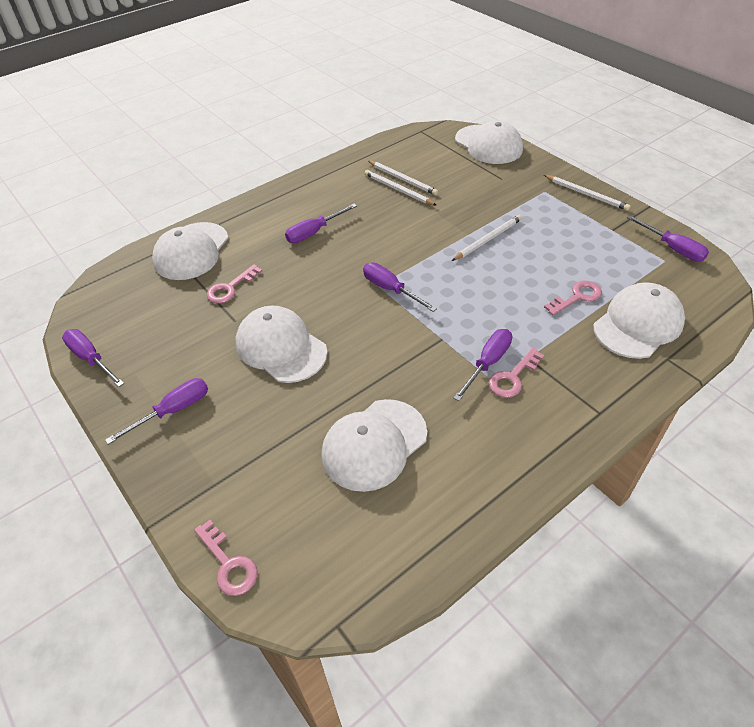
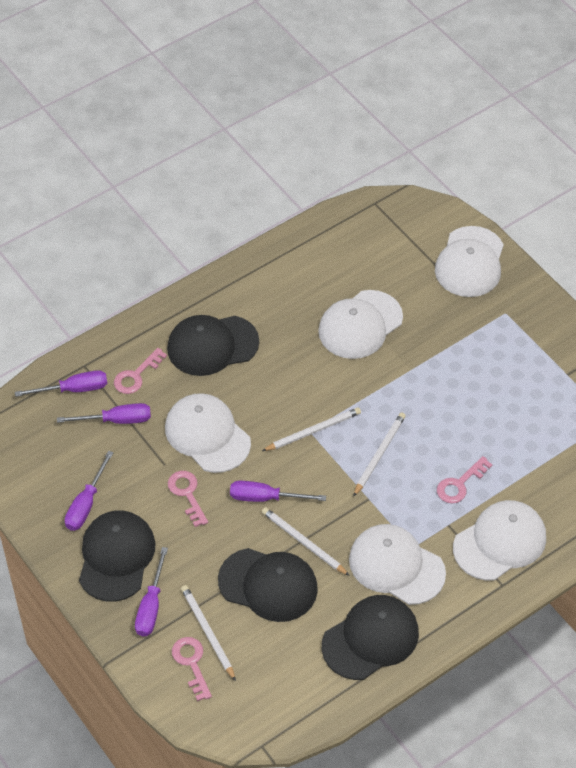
black cap: 0 -> 4
purple screwdriver: 6 -> 5

